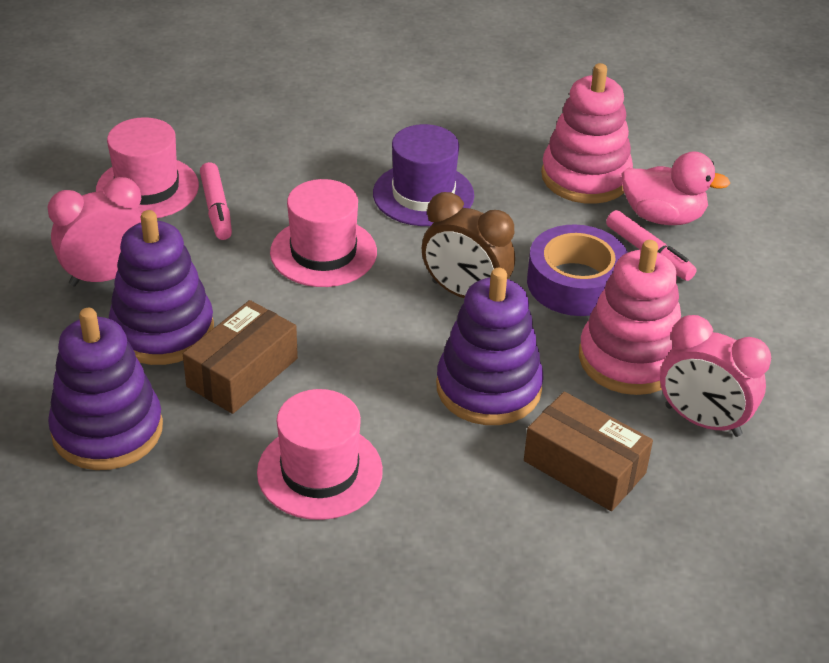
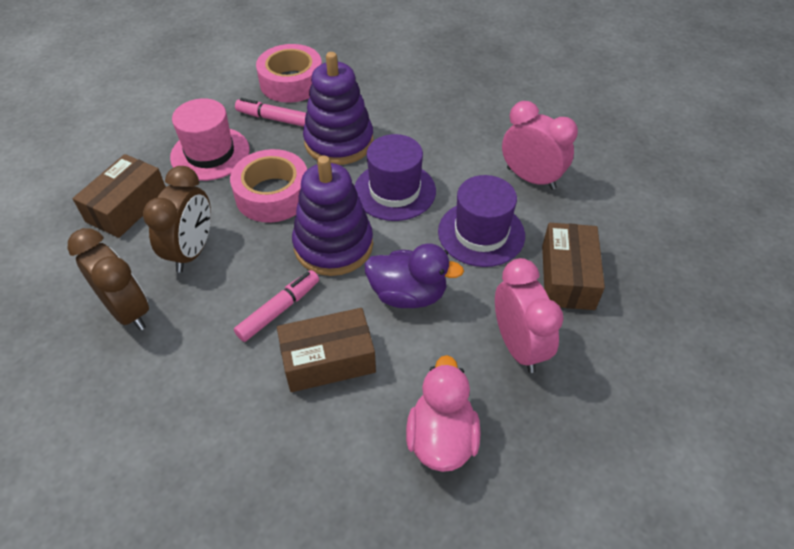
brown box: 2 -> 3
brown clock: 1 -> 2
pink hat: 3 -> 1
pink stacking toy: 2 -> 0
pink tape: 0 -> 2
purple duck: 0 -> 1
purple hat: 1 -> 2
purple stacking toy: 3 -> 2
purple tape: 1 -> 0

